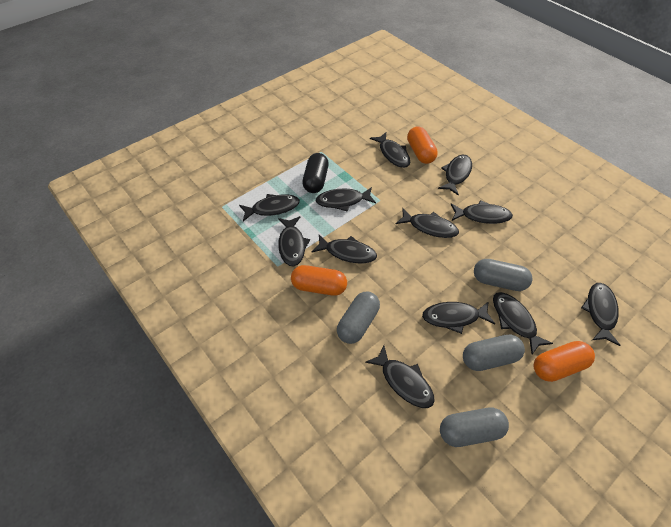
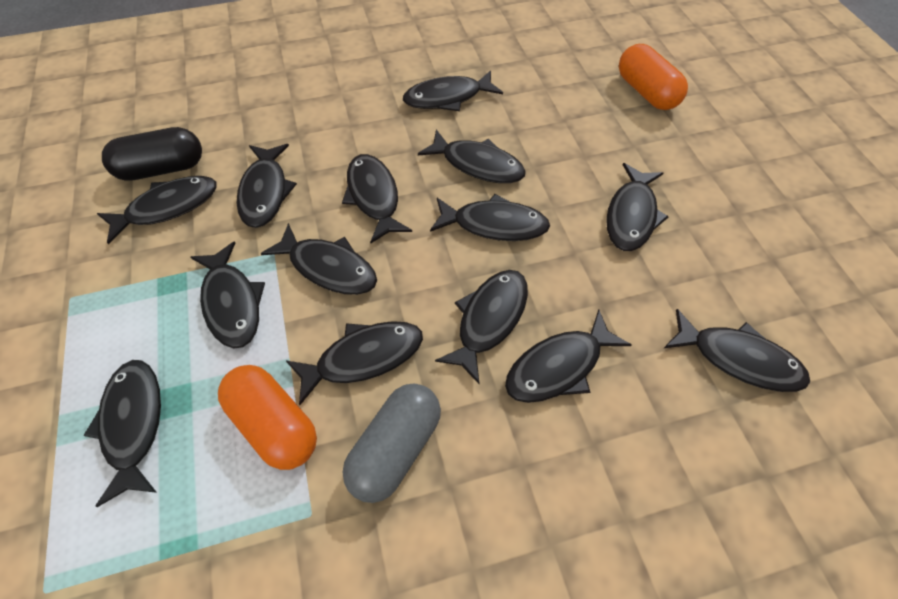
black fish: 12 -> 14
grey capsule: 4 -> 1
orange capsule: 3 -> 2

